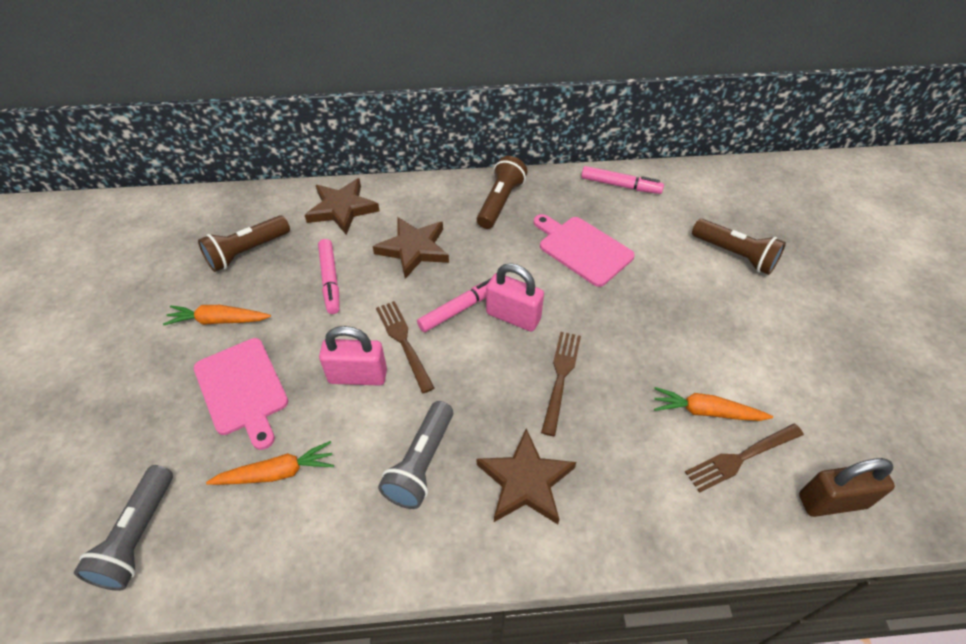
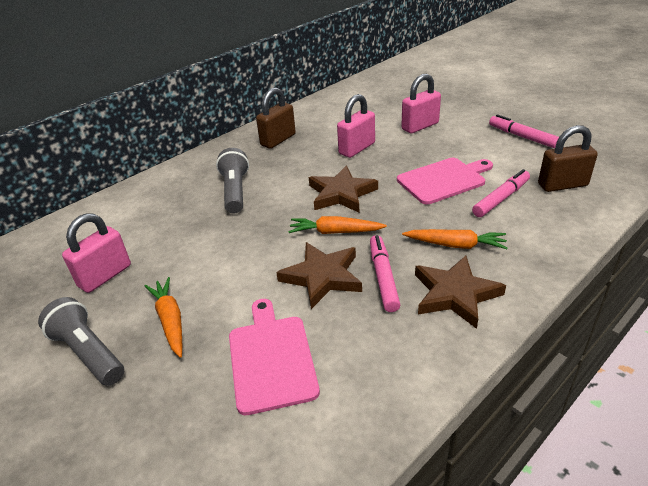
brown flashlight: 3 -> 0
brown fork: 3 -> 0
brown padlock: 1 -> 2
pink padlock: 2 -> 3

